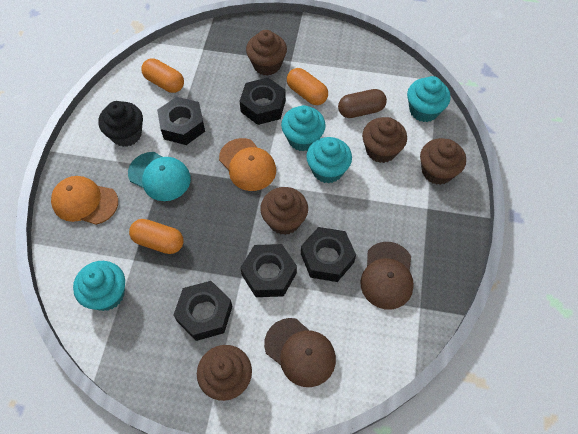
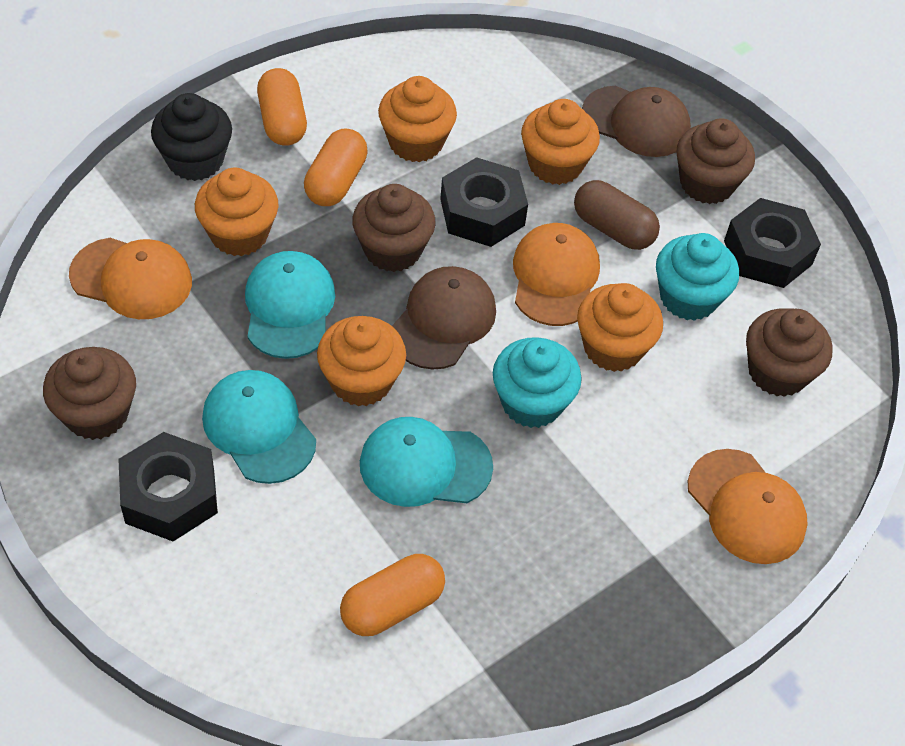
black nut: 5 -> 3
brown cupcake: 5 -> 4
orange cap: 2 -> 3
orange cupcake: 0 -> 5
turquoise cap: 1 -> 3
turquoise cupcake: 4 -> 2

